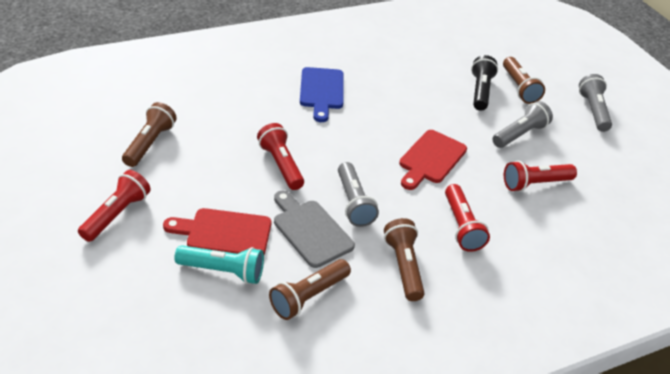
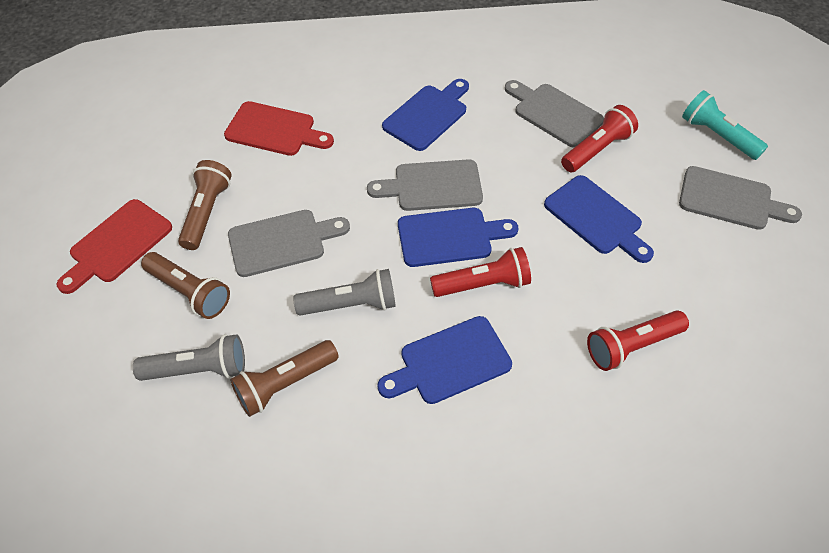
black flashlight: 1 -> 0
blue cutting board: 1 -> 4
brown flashlight: 4 -> 3
grey cutting board: 1 -> 4
grey flashlight: 3 -> 2
red flashlight: 4 -> 3

